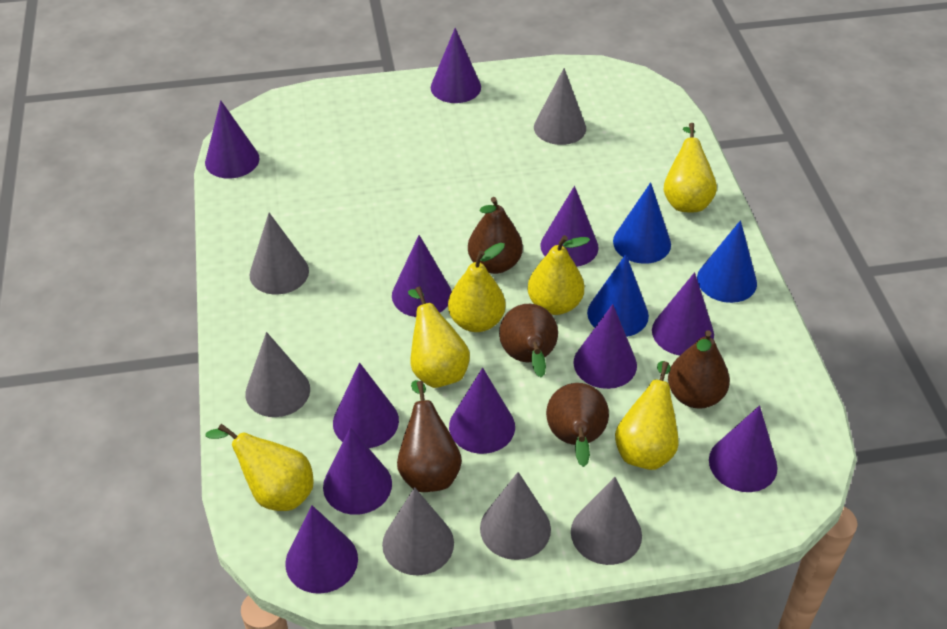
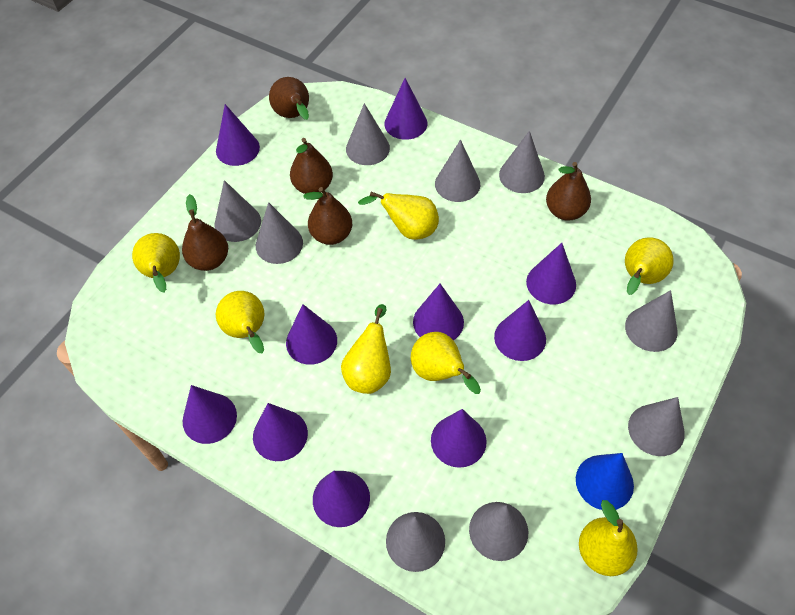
blue cone: 3 -> 1
grey cone: 6 -> 9
purple cone: 11 -> 10
yellow pear: 6 -> 7

